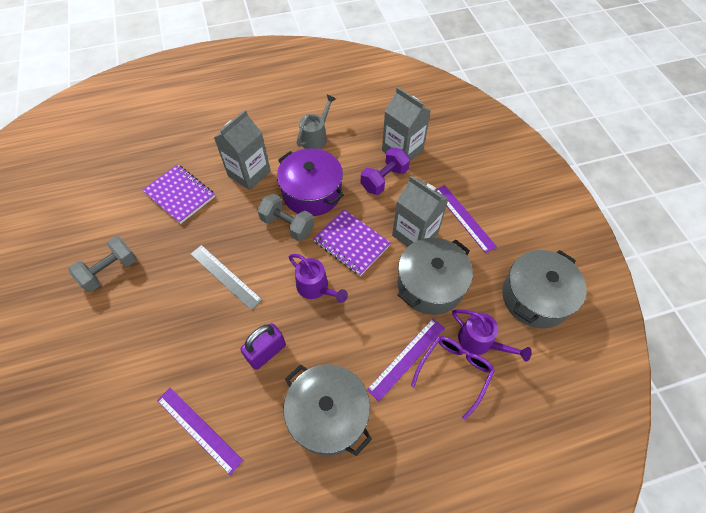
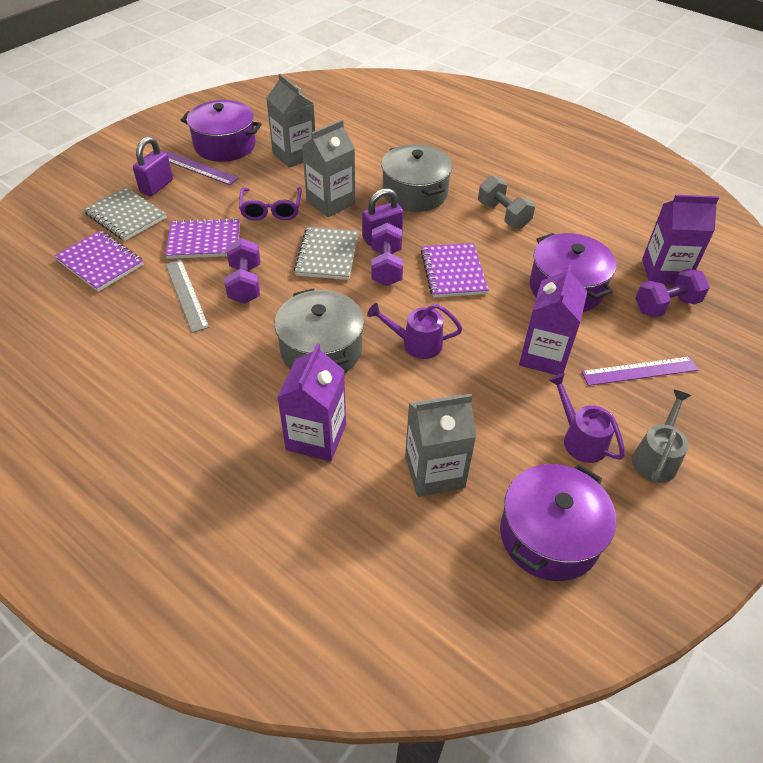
grey dumbbell: 2 -> 1
grey notebook: 0 -> 2
grey pot: 3 -> 2
purple carton: 0 -> 3
purple dumbbell: 1 -> 3
purple notebook: 2 -> 3
purple padlock: 1 -> 2
purple pot: 1 -> 3
purple ruler: 3 -> 2

